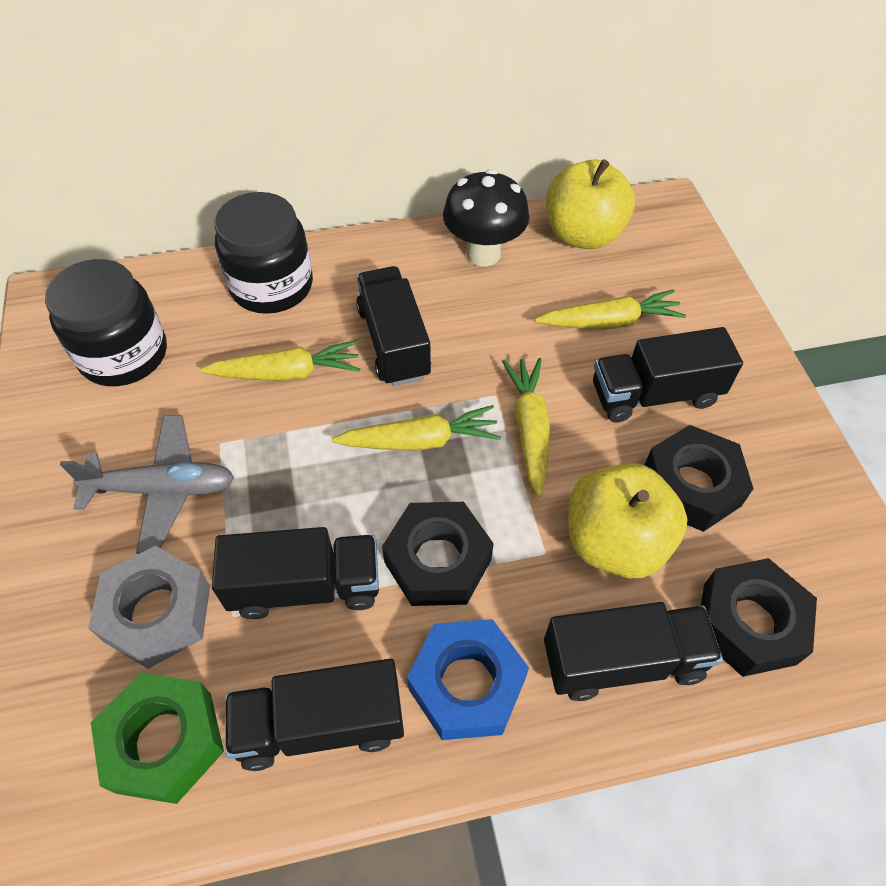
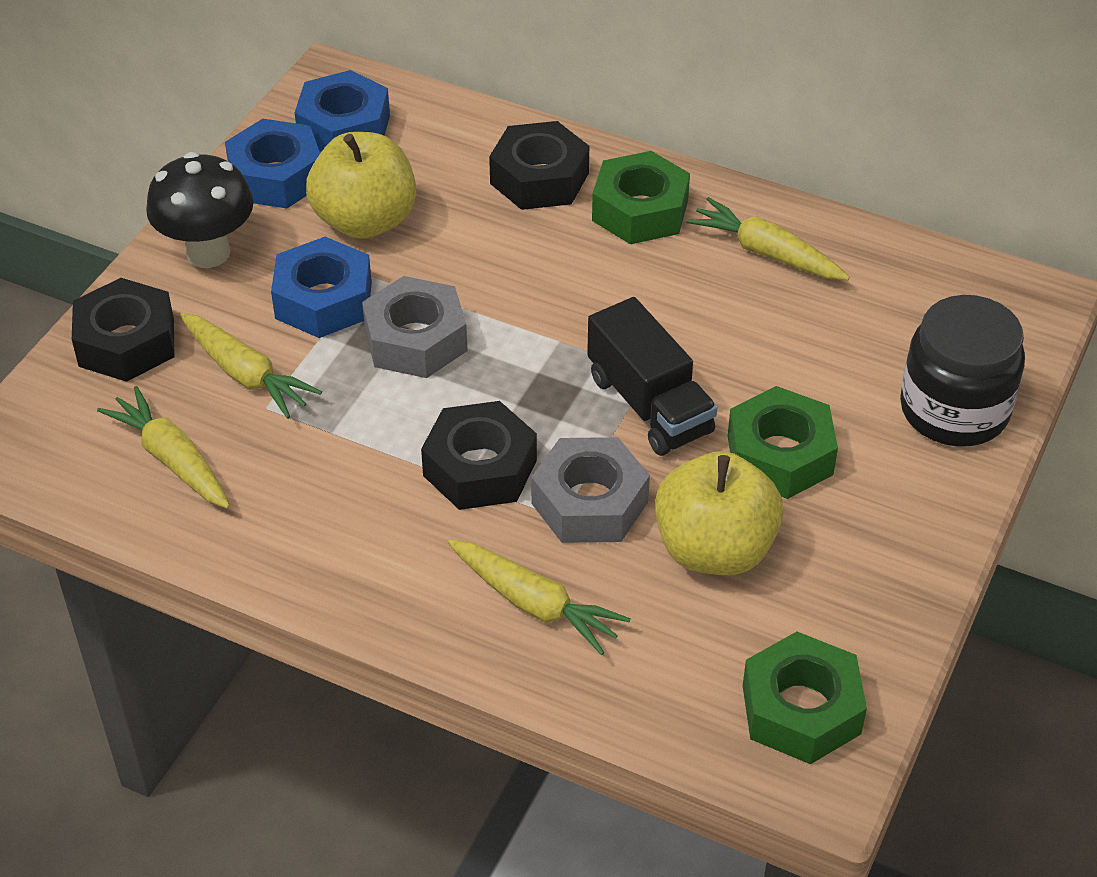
black jar: 2 -> 1
black truck: 5 -> 1
blue nut: 1 -> 3
green nut: 1 -> 3
grey nut: 1 -> 2
grey plane: 1 -> 0

